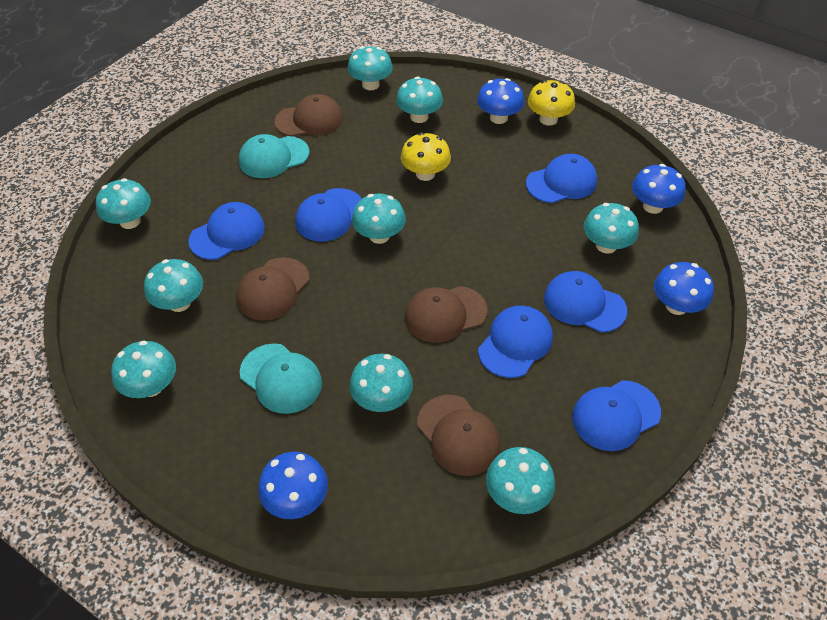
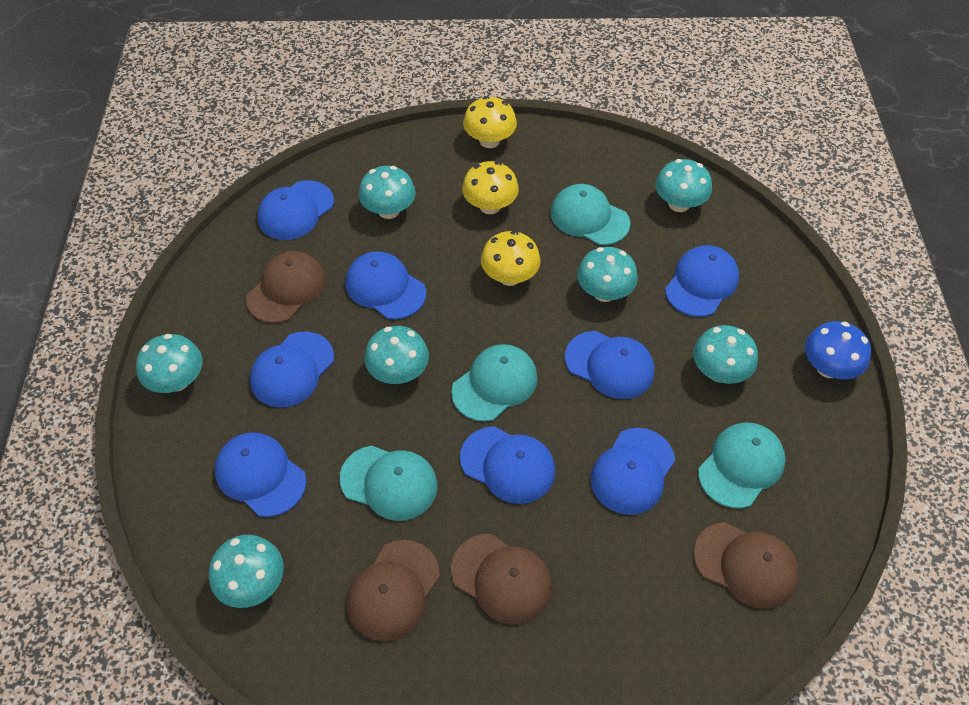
blue cap: 6 -> 8
blue mushroom: 4 -> 1
turquoise cap: 2 -> 4
turquoise mushroom: 9 -> 7
yellow mushroom: 2 -> 3

